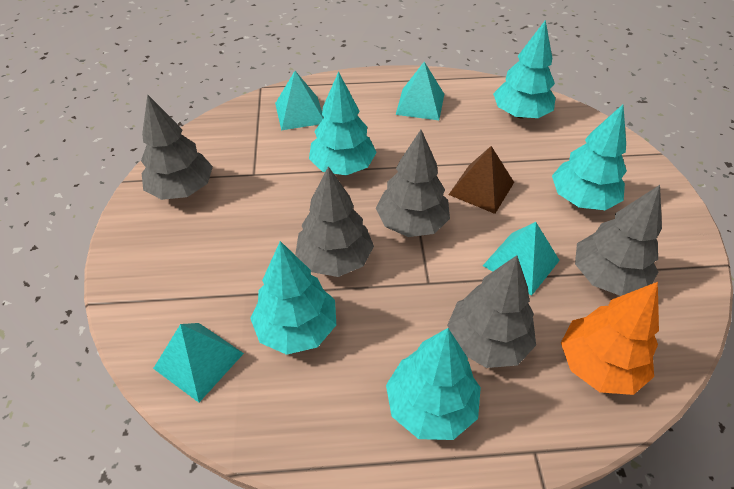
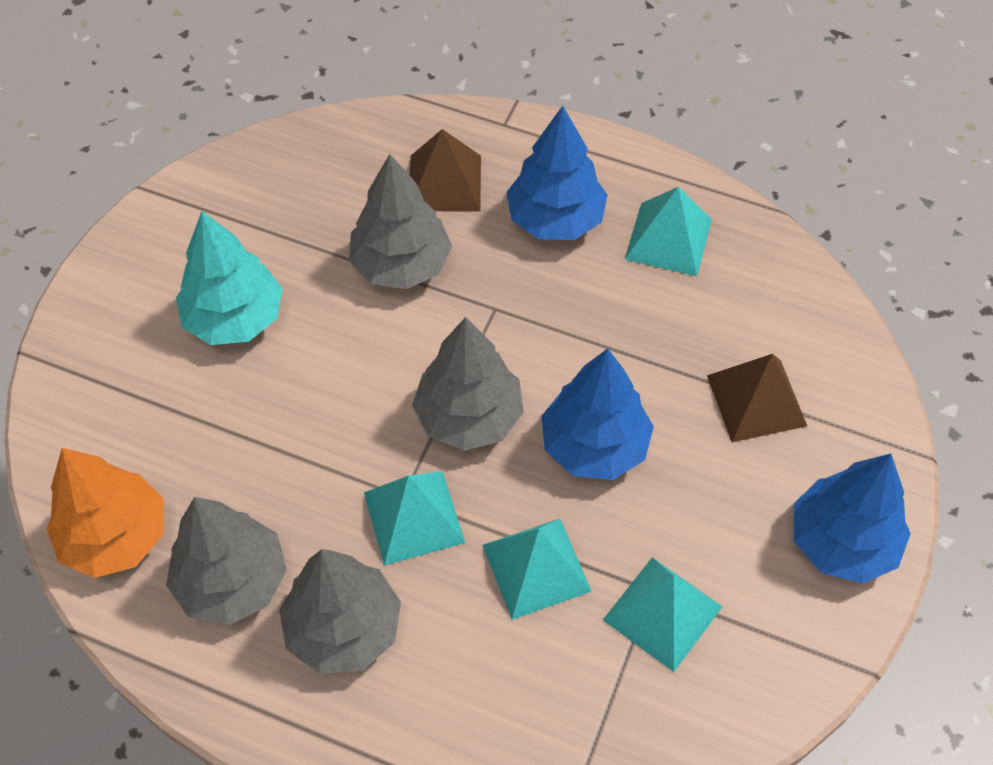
blue tree: 0 -> 3
brown pyramid: 1 -> 2
grey tree: 5 -> 4
turquoise tree: 5 -> 1

